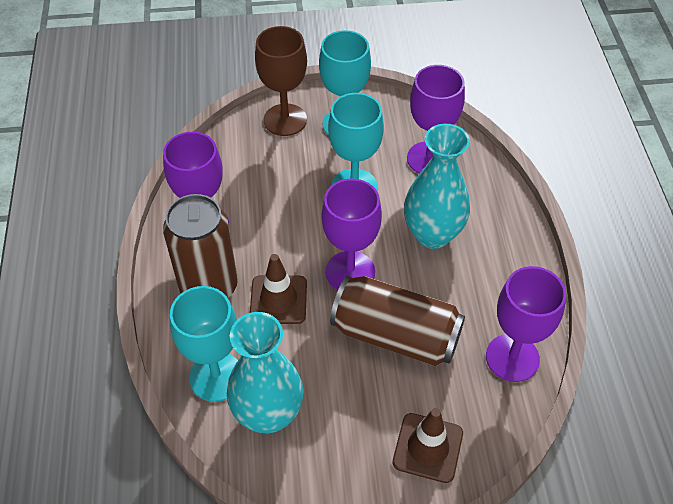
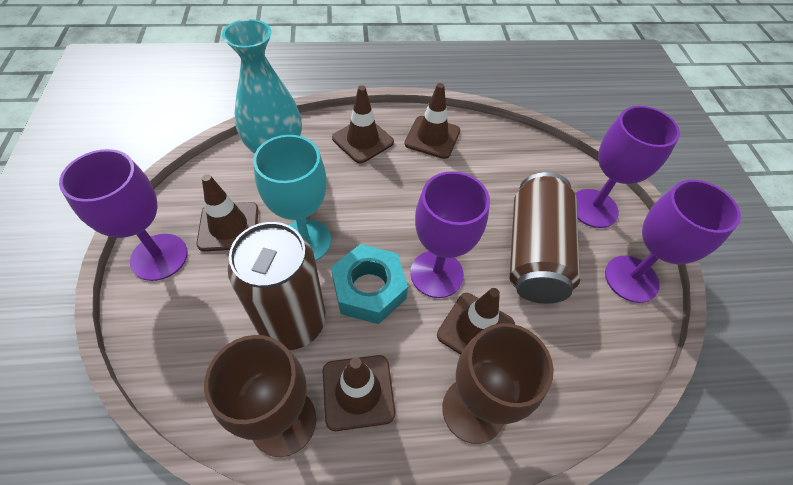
brown goblet: 1 -> 2
brown traffic cone: 2 -> 5
turquoise goblet: 3 -> 1
turquoise nut: 0 -> 1
turquoise vase: 2 -> 1

